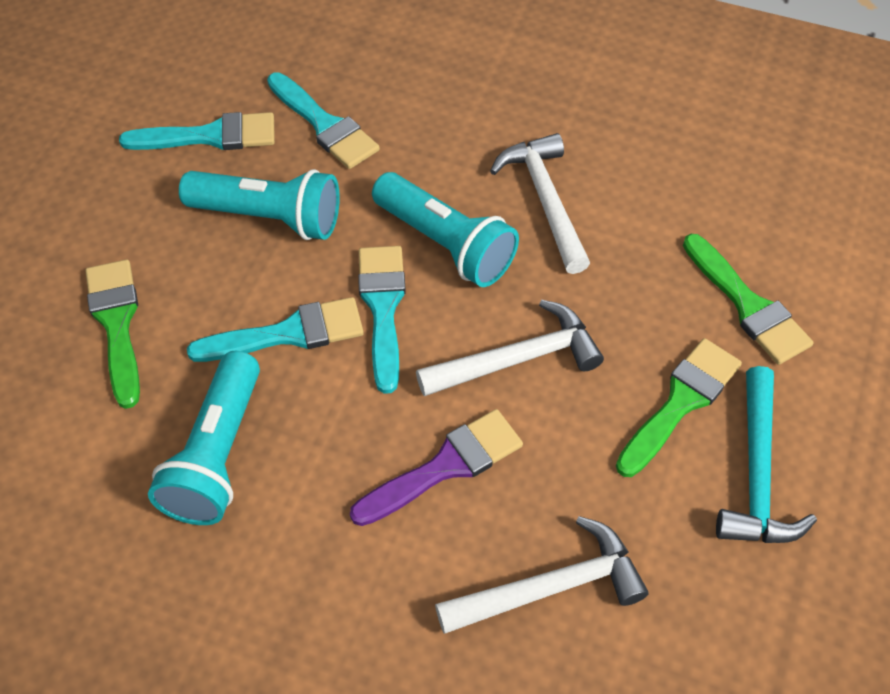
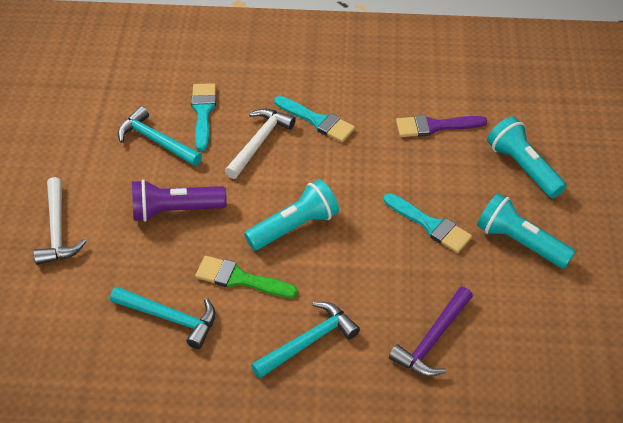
green brush: 3 -> 1
purple flashlight: 0 -> 1
purple hammer: 0 -> 1
turquoise brush: 4 -> 3
turquoise hammer: 1 -> 3
white hammer: 3 -> 2

